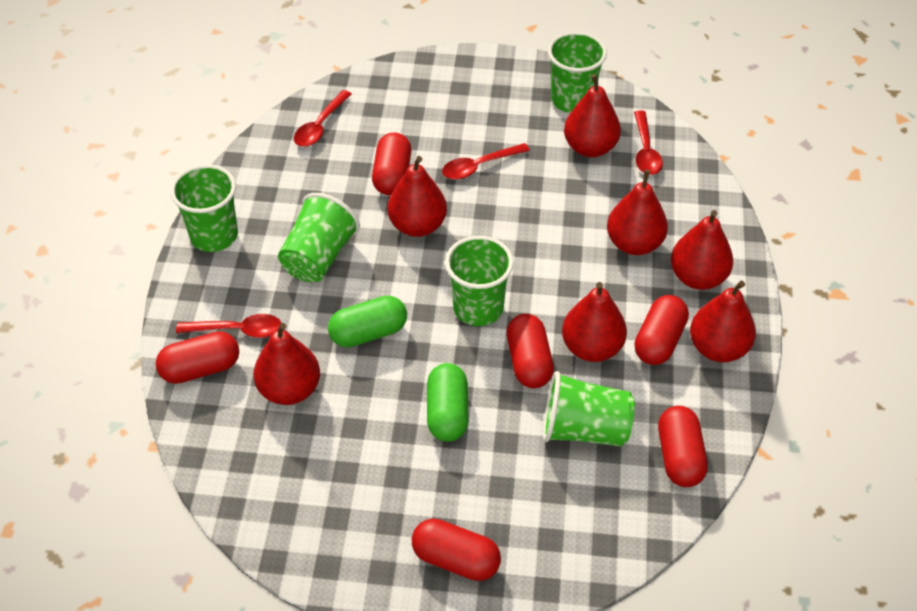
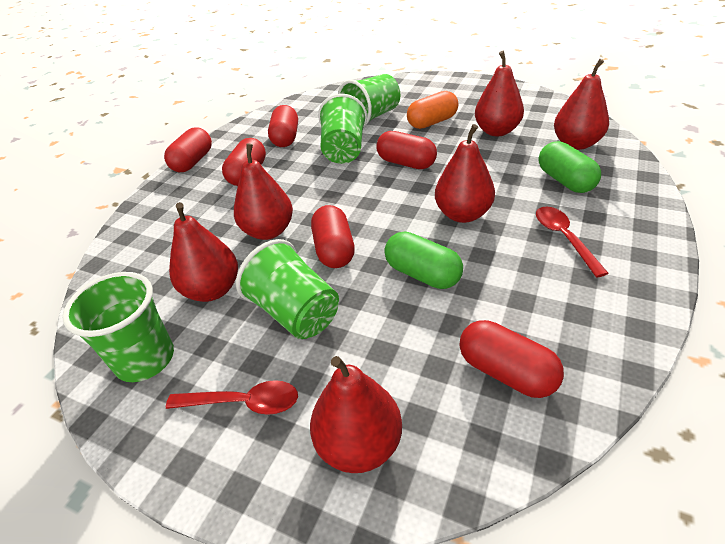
green cup: 5 -> 4
orange capsule: 0 -> 1
red pear: 7 -> 6
red spoon: 4 -> 2

